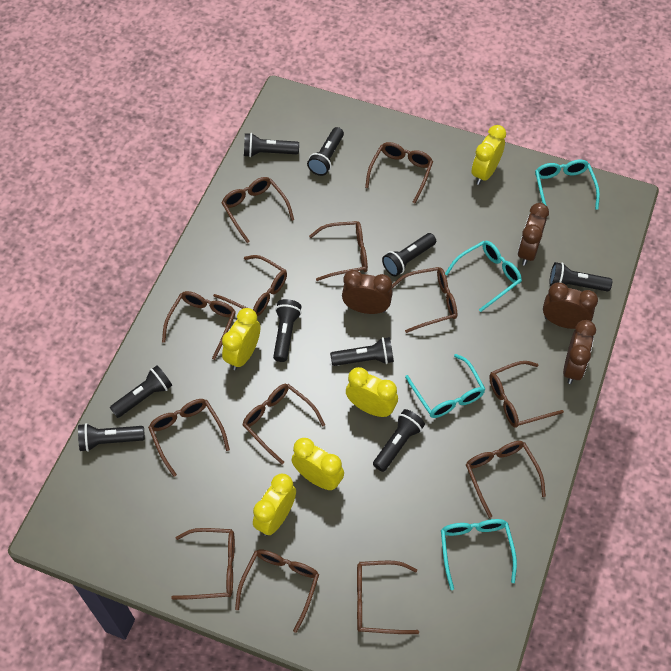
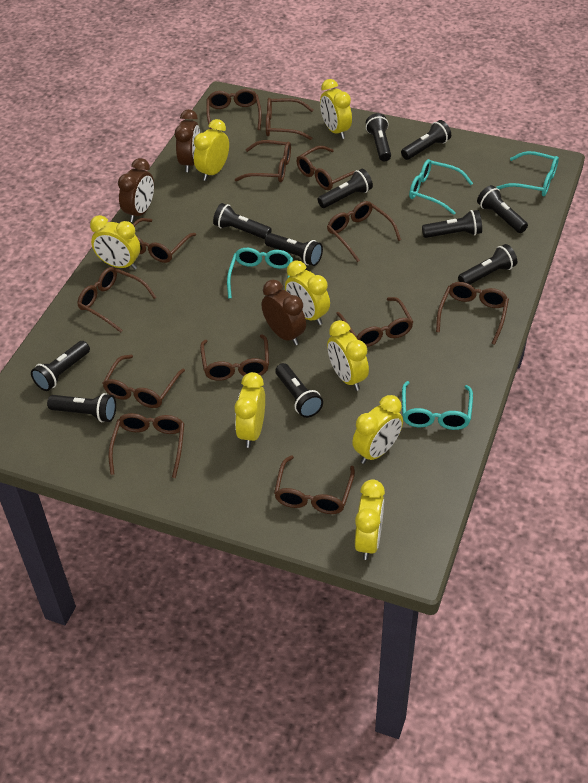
black flashlight: 9 -> 11
brown clock: 4 -> 3
yellow clock: 5 -> 8

